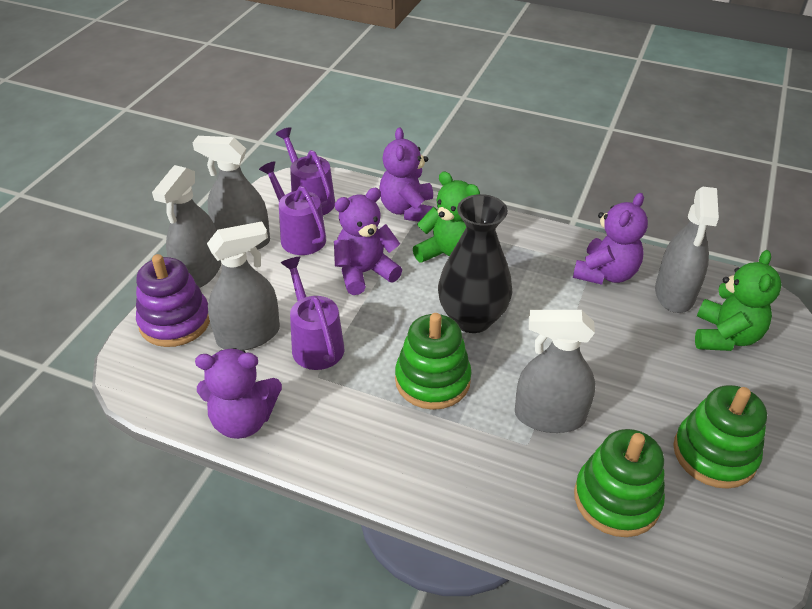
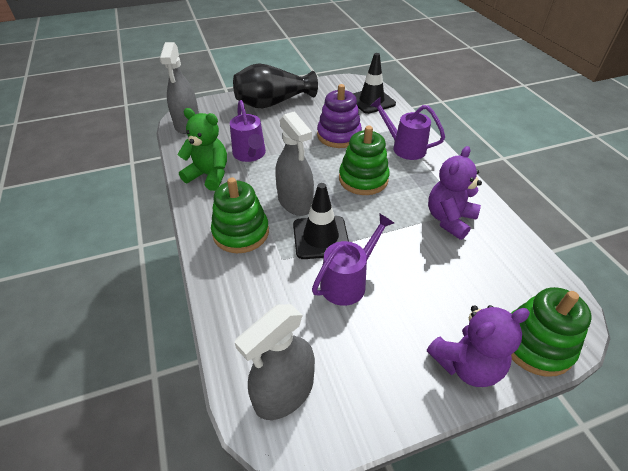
black traffic cone: 0 -> 2
green teddy bear: 2 -> 1
grey spray bottle: 5 -> 3
purple teddy bear: 4 -> 2

